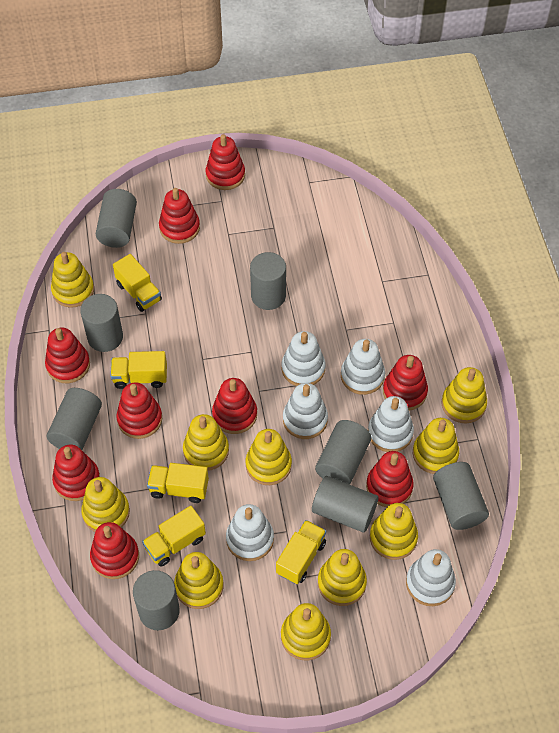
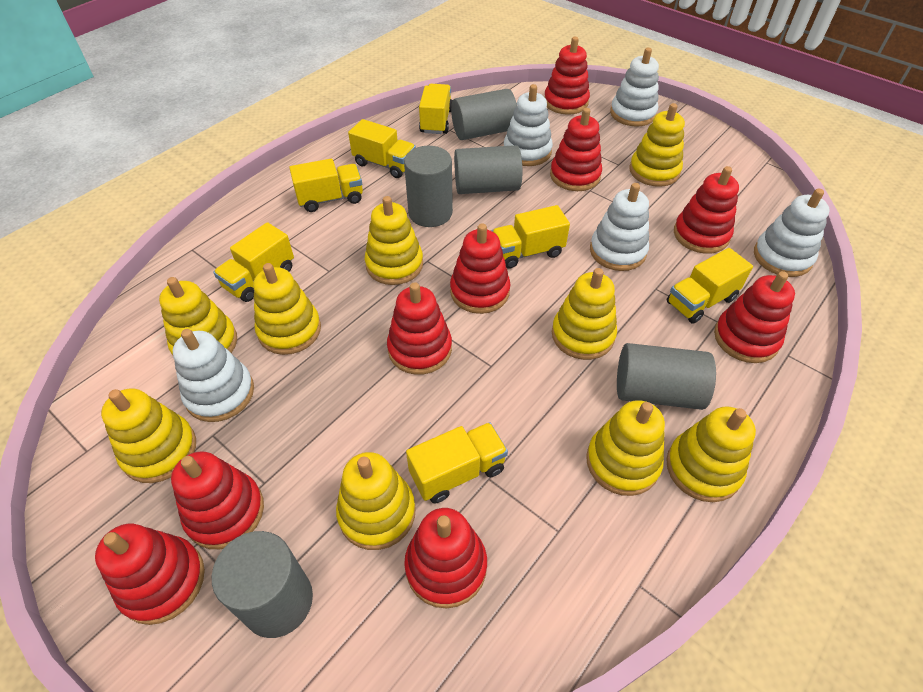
grey cylinder: 8 -> 5
white stacking toy: 6 -> 5
yellow stacking toy: 10 -> 9
yellow truck: 5 -> 7

